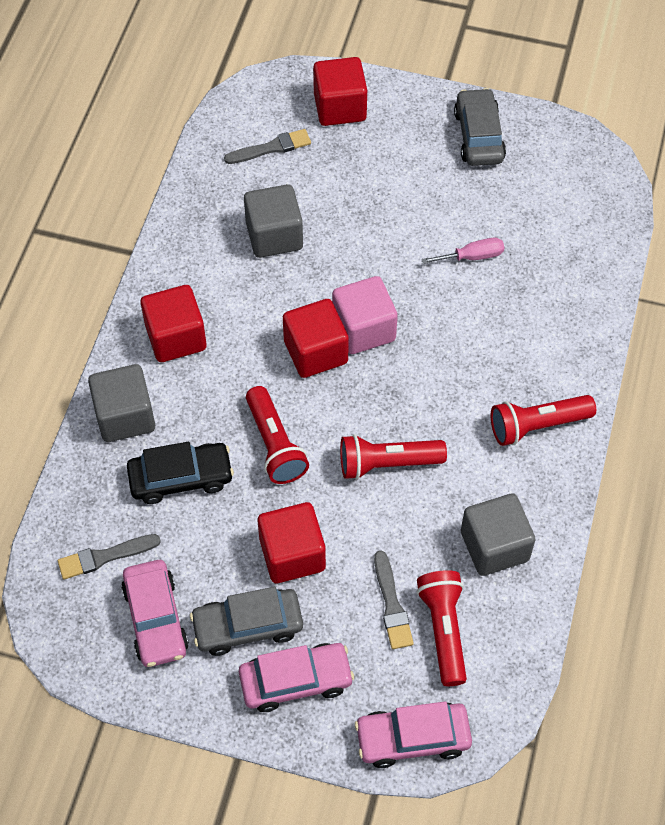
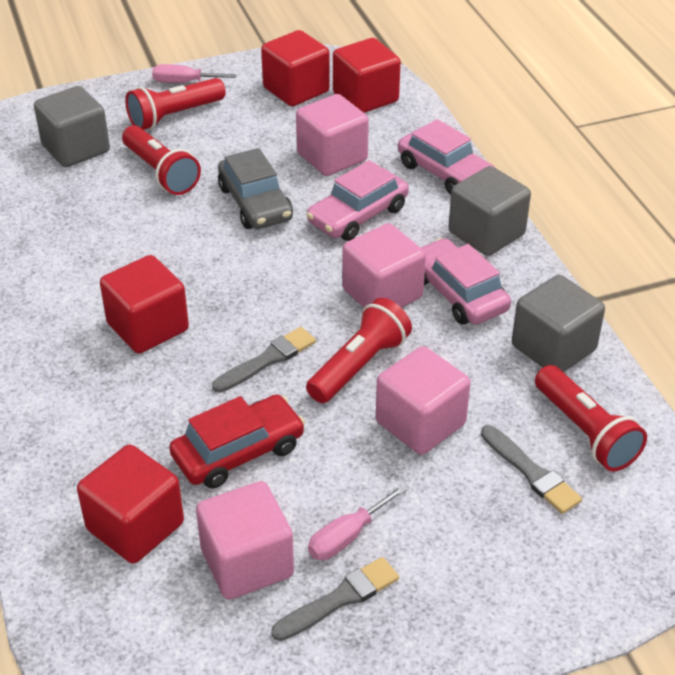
black car: 1 -> 0
grey car: 2 -> 1
pink cube: 1 -> 4
pink screwdriver: 1 -> 2
red car: 0 -> 1

